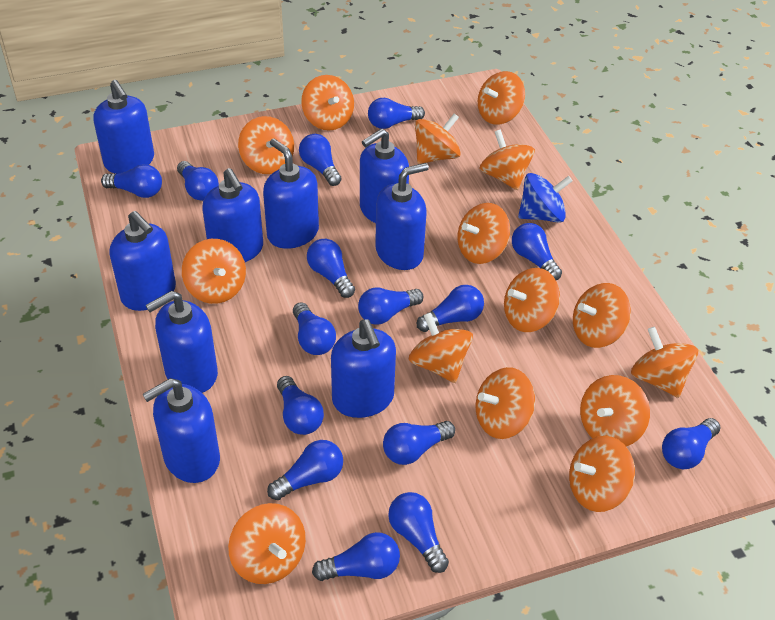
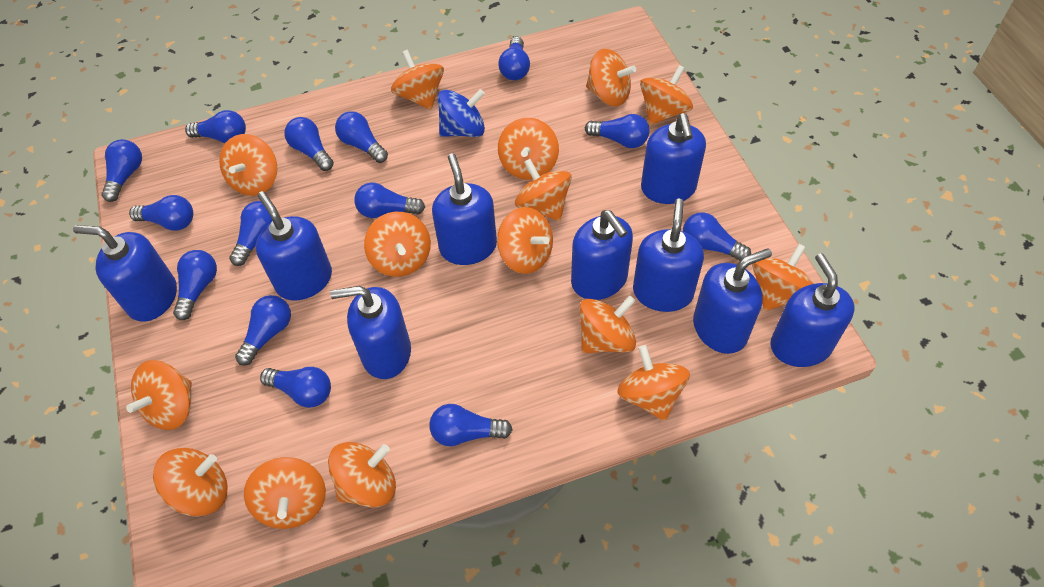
blue light bulb: 15 -> 14

